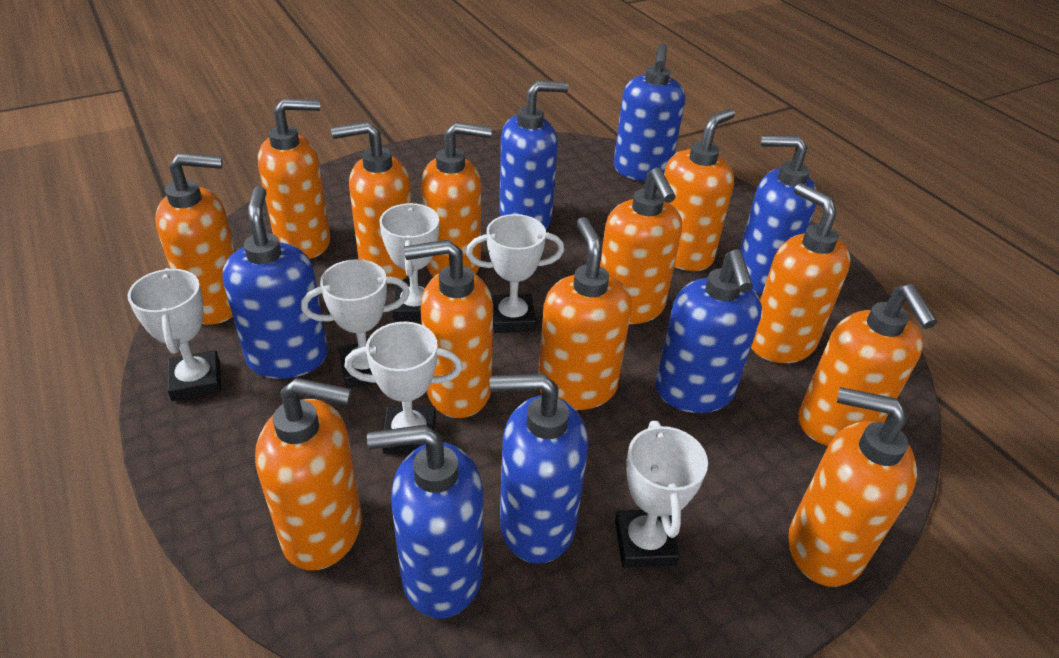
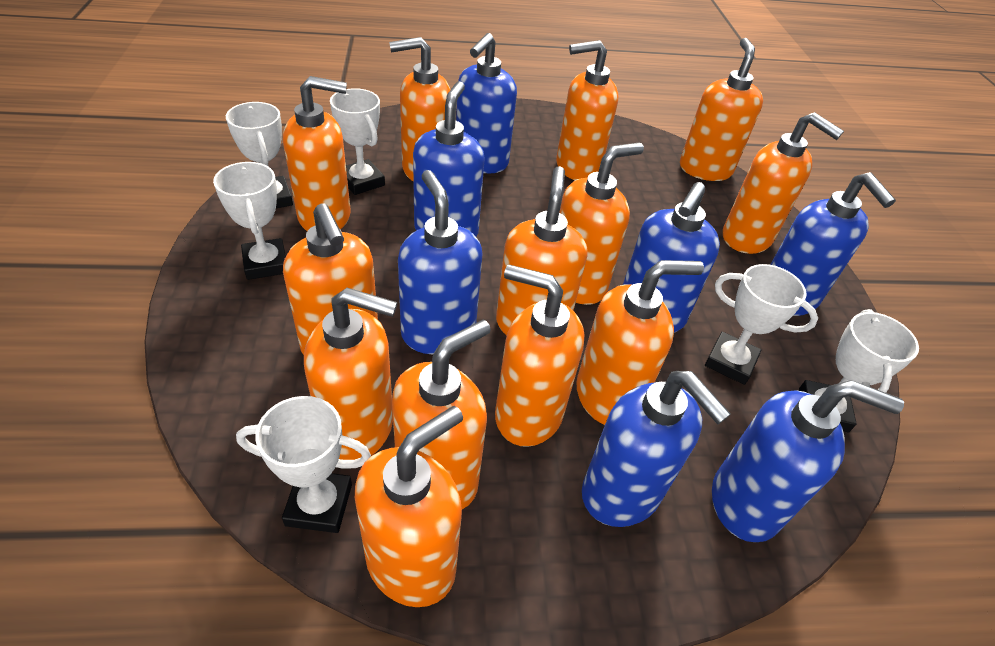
orange soap dispenser: 12 -> 13

